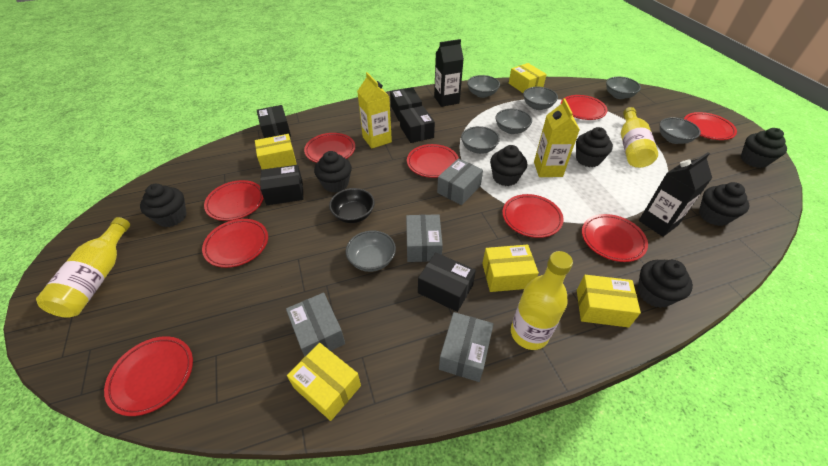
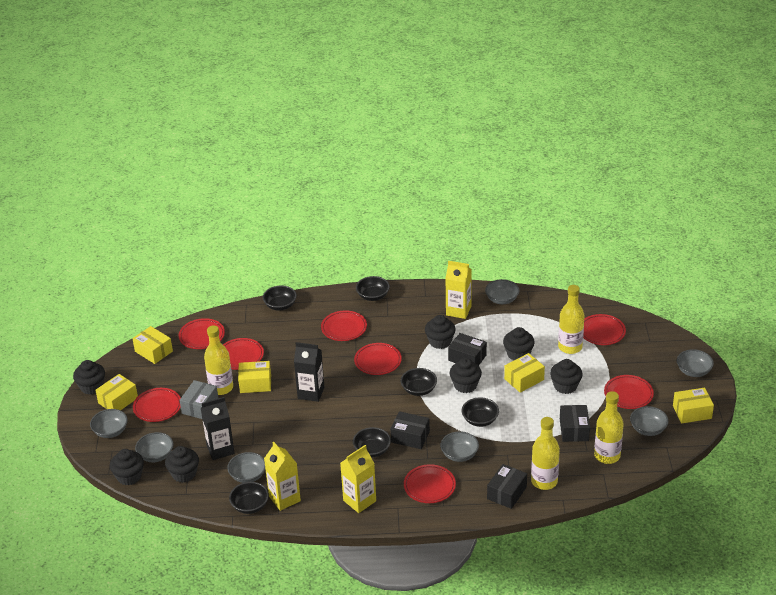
black bowl: 1 -> 6
black box: 5 -> 4
grey box: 4 -> 1
red plate: 9 -> 8
yellow bottle: 3 -> 4
yellow carton: 2 -> 3

